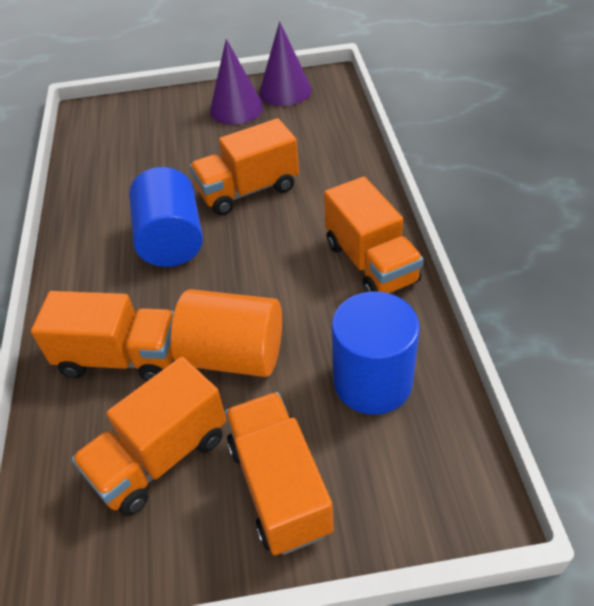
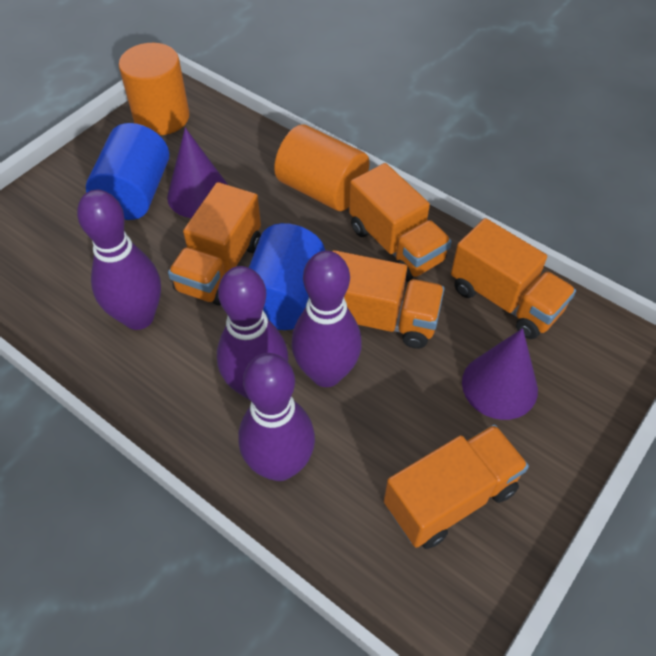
orange cylinder: 1 -> 2
purple bowling pin: 0 -> 4

